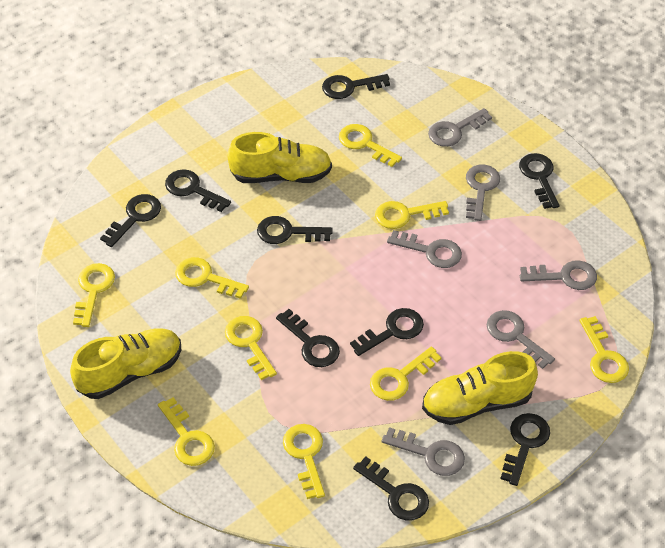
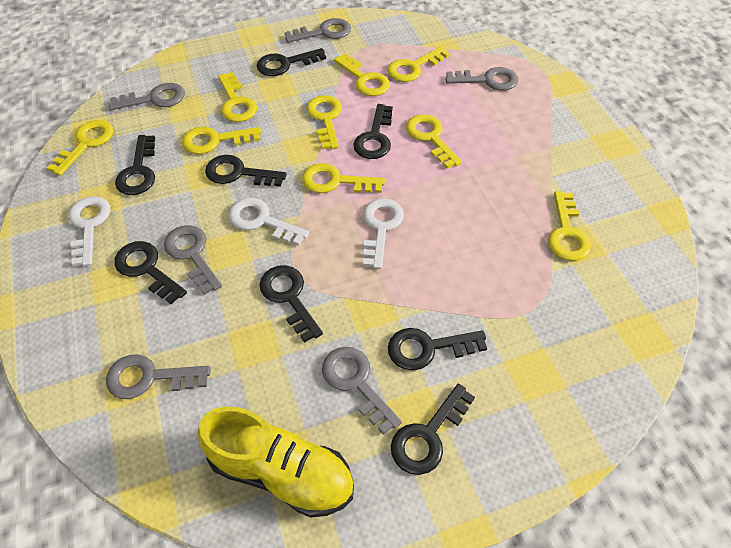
black key: 9 -> 8
white key: 0 -> 3
yellow shoe: 3 -> 1

